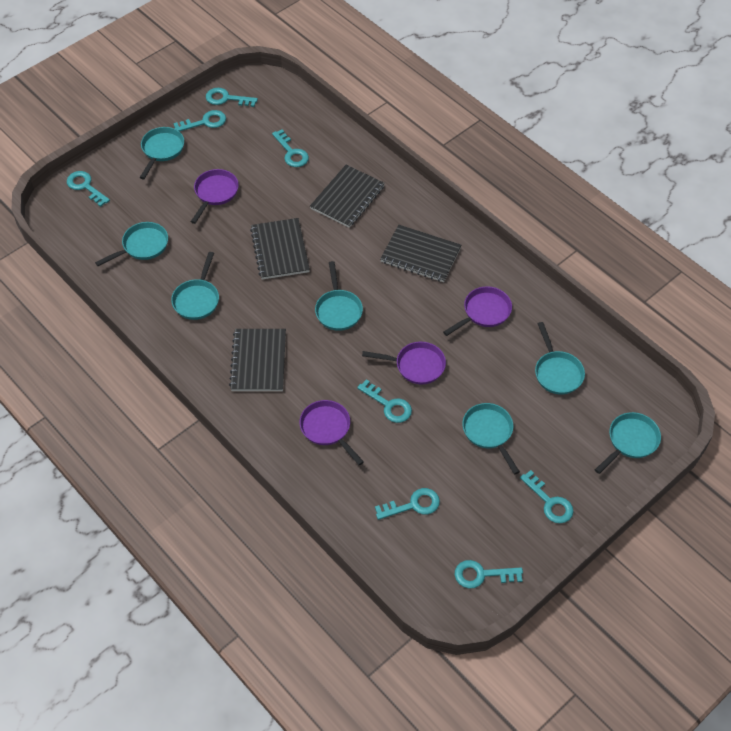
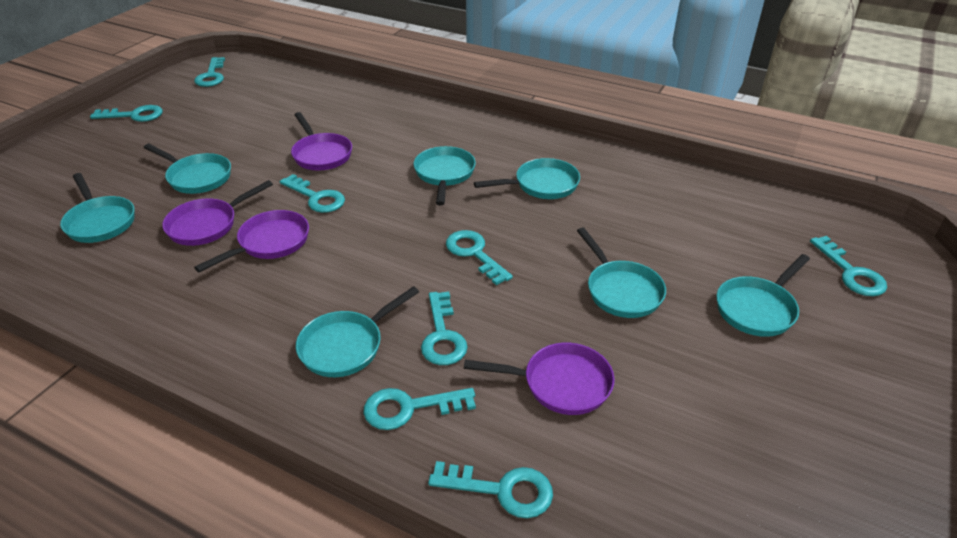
black notebook: 4 -> 0

